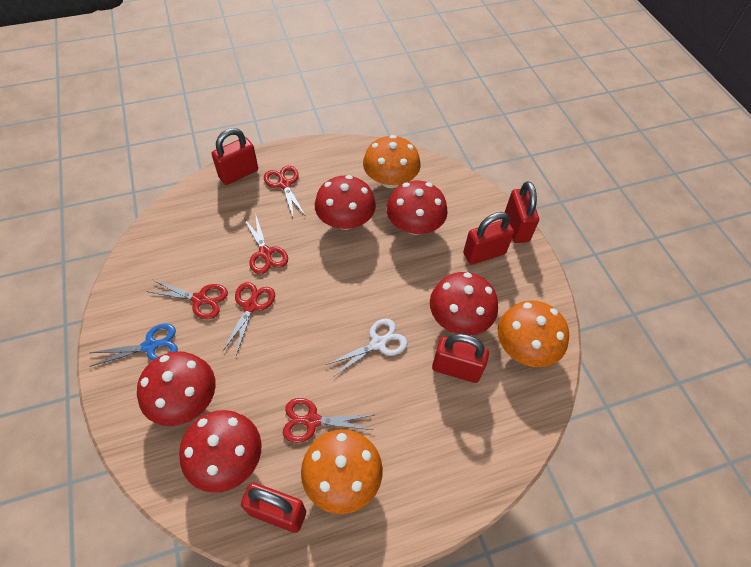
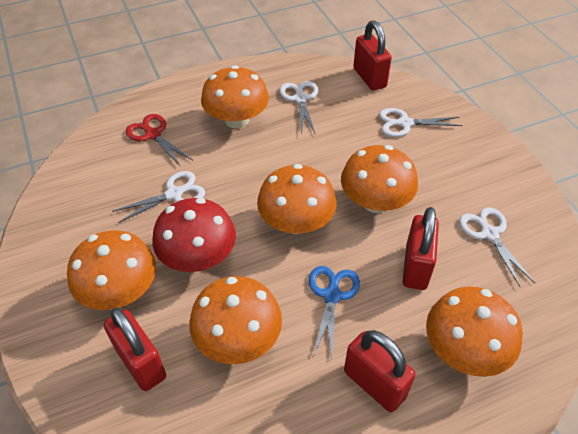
orange mushroom: 3 -> 6
red mushroom: 5 -> 1
red padlock: 5 -> 4
red scissors: 5 -> 1
white scissors: 1 -> 4

